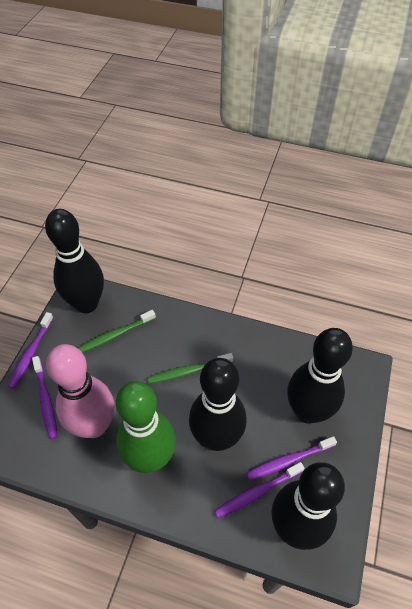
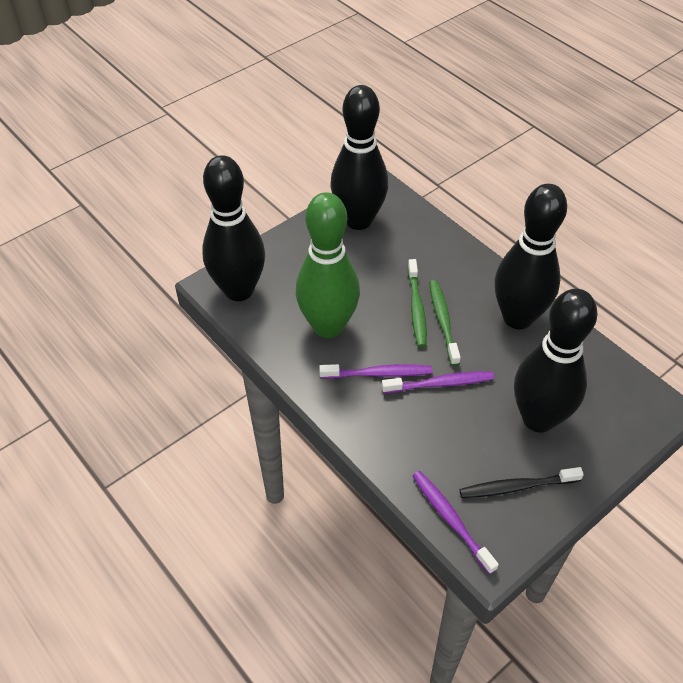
black toothbrush: 0 -> 1
pink bowling pin: 1 -> 0
purple toothbrush: 4 -> 3

